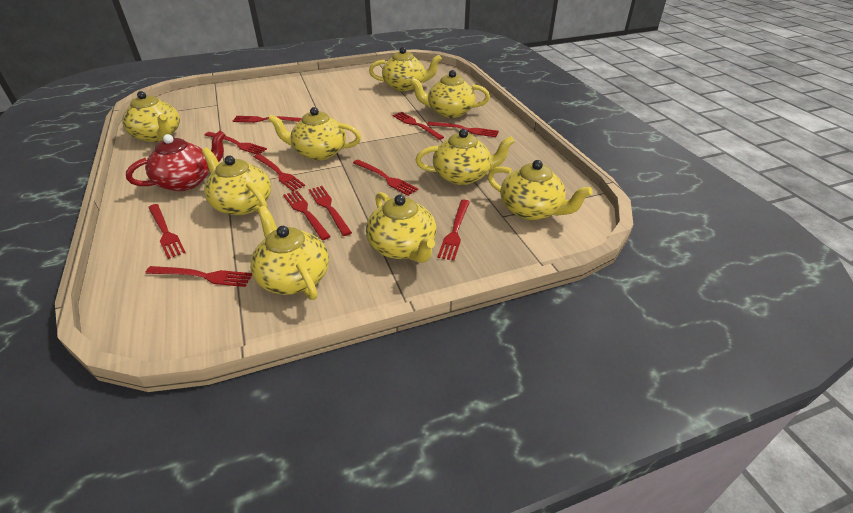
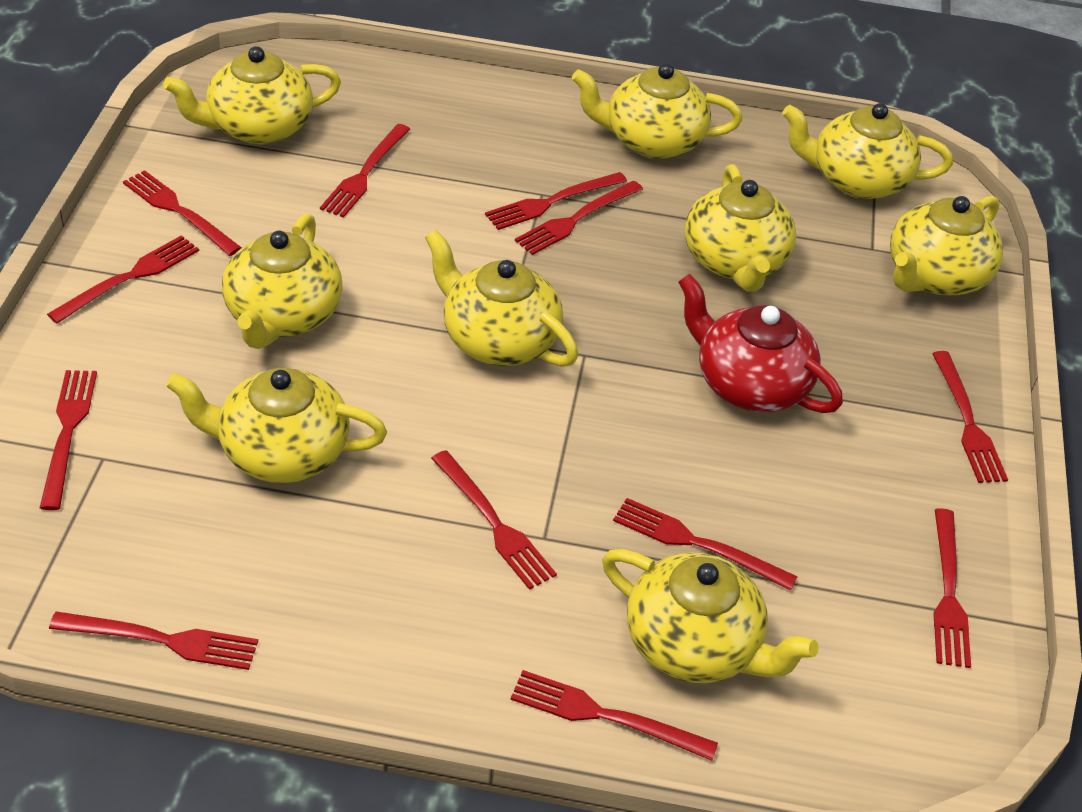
red fork: 11 -> 12

